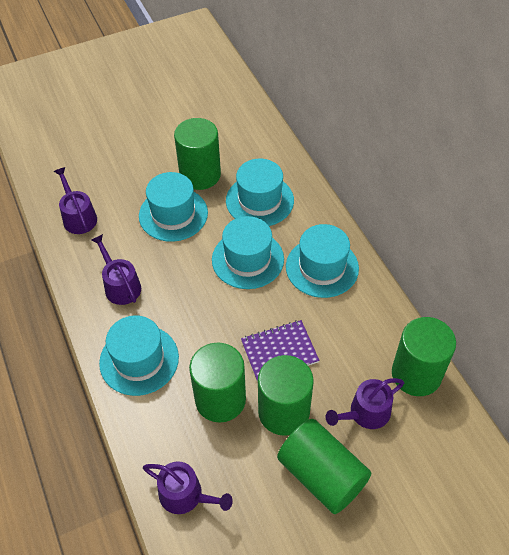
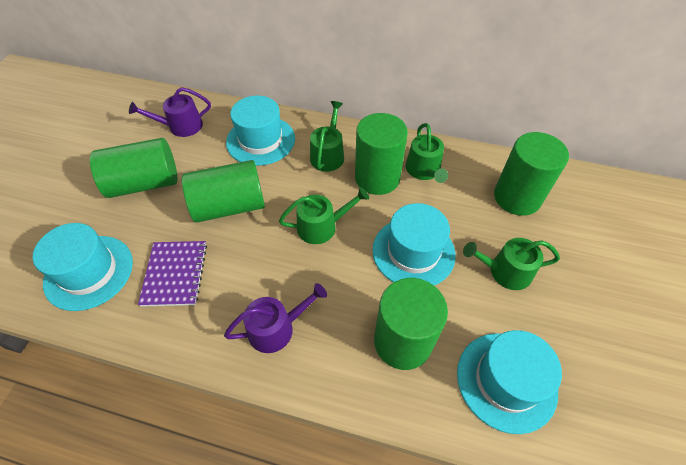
green watering can: 0 -> 4
purple watering can: 4 -> 2
turquoise hat: 5 -> 4

